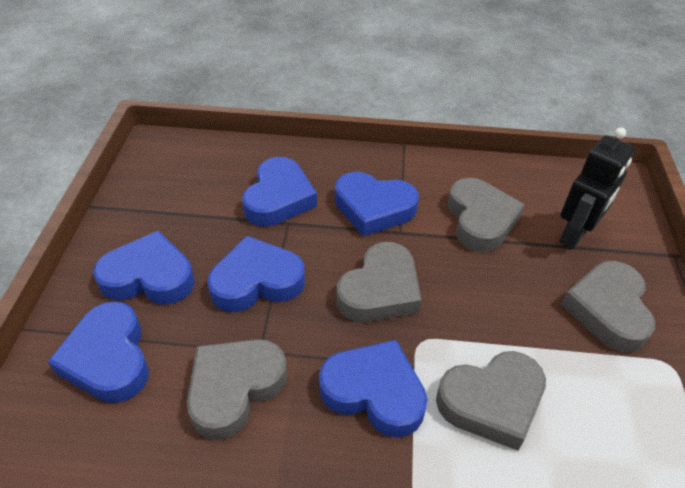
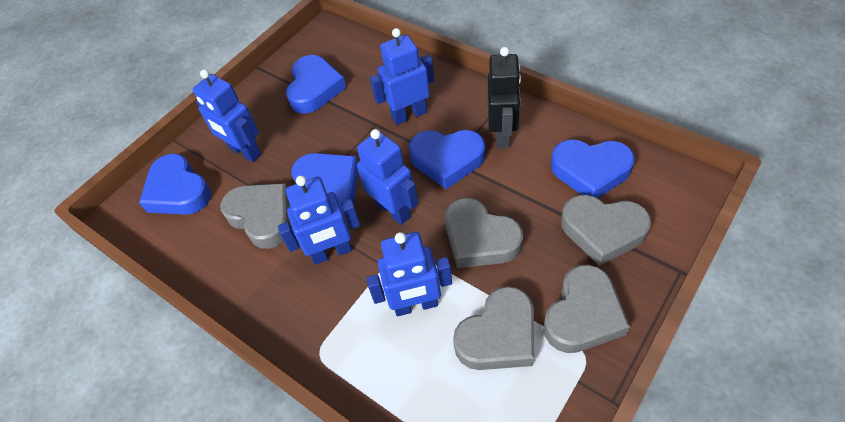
blue heart: 6 -> 5
blue robot: 0 -> 5

